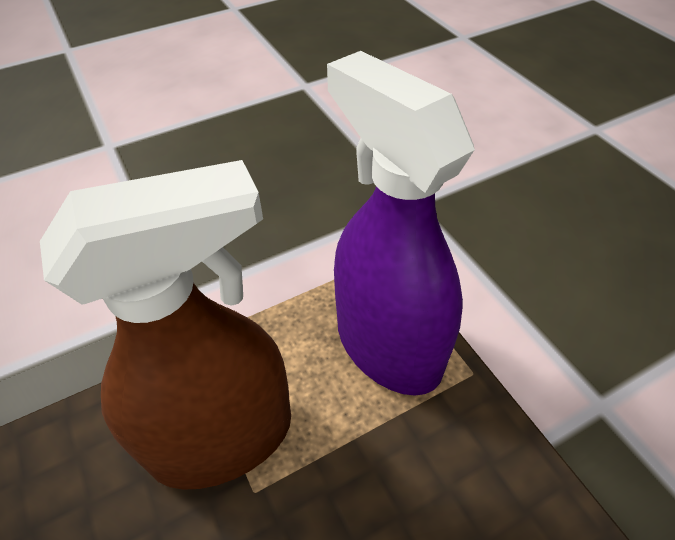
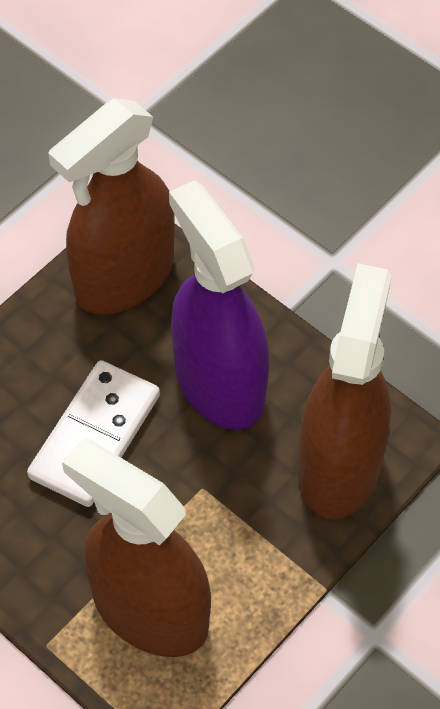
brown spray bottle: 1 -> 3
white domino: 0 -> 1

